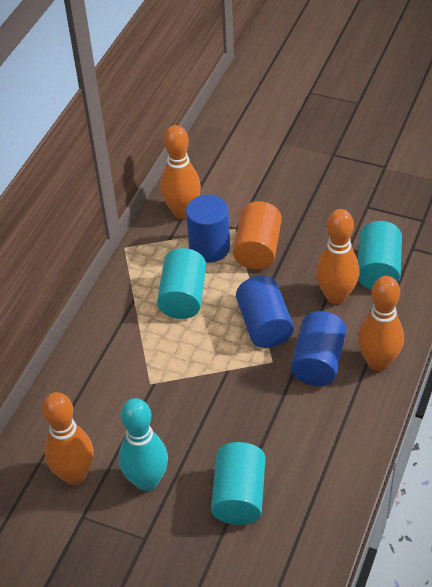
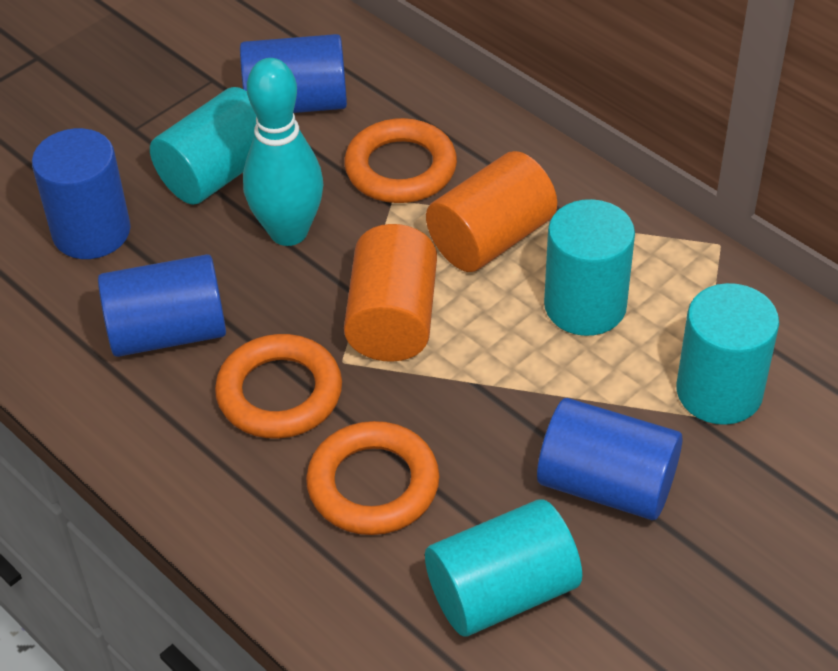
blue cylinder: 3 -> 4
orange bowling pin: 4 -> 0
orange cylinder: 1 -> 2
orange ring: 0 -> 3
turquoise cylinder: 3 -> 4

